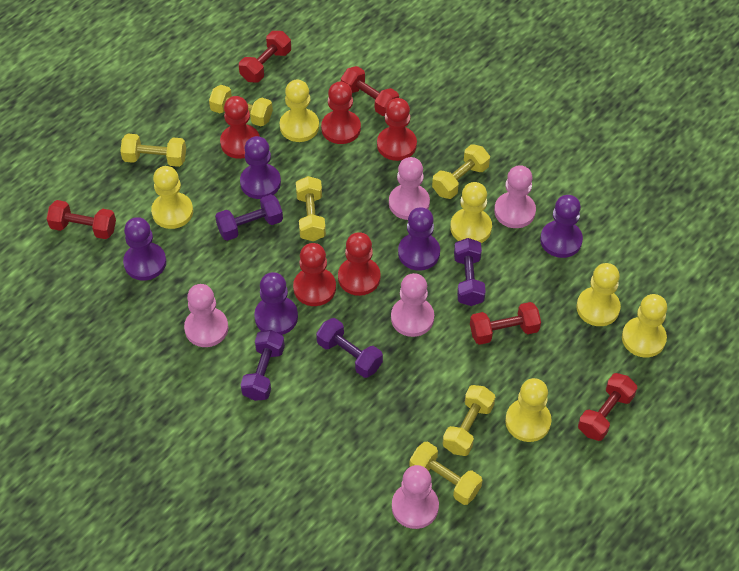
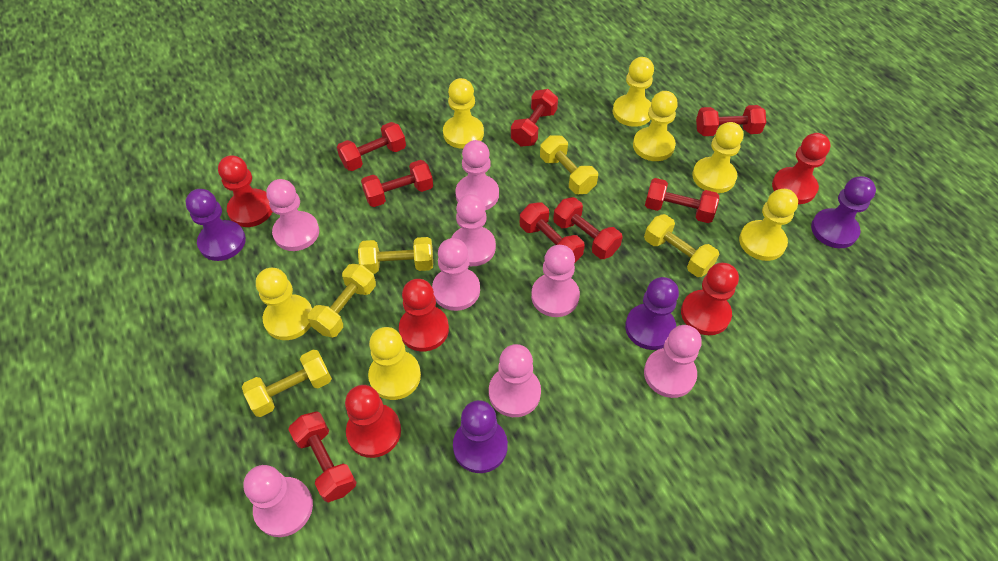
pink pawn: 5 -> 8
purple dumbbell: 4 -> 0
purple pawn: 5 -> 4
red dumbbell: 5 -> 8
yellow dumbbell: 6 -> 5
yellow pawn: 6 -> 7

